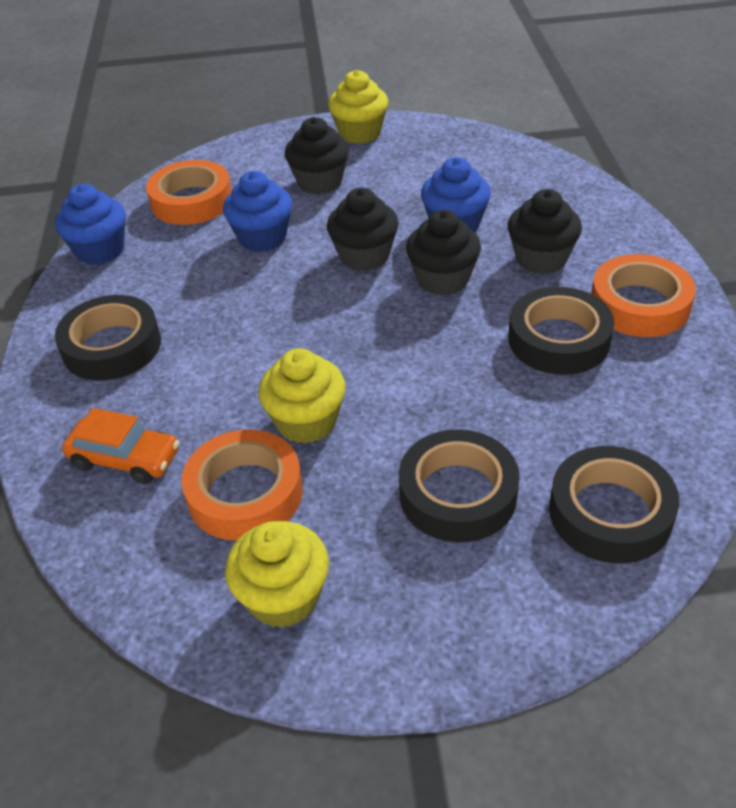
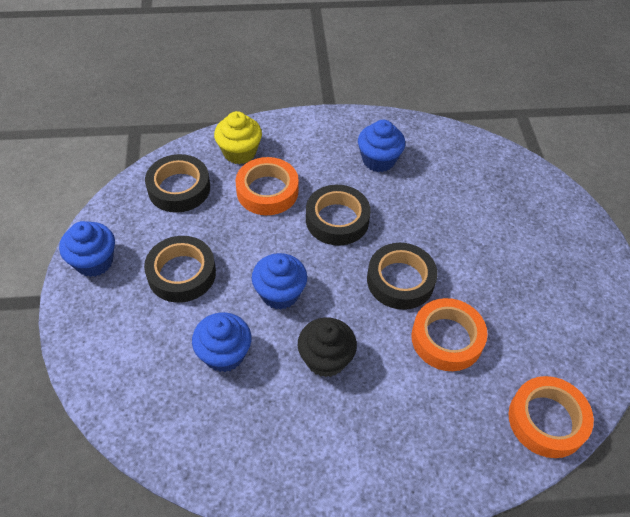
black cupcake: 4 -> 1
blue cupcake: 3 -> 4
orange car: 1 -> 0
yellow cupcake: 3 -> 1

